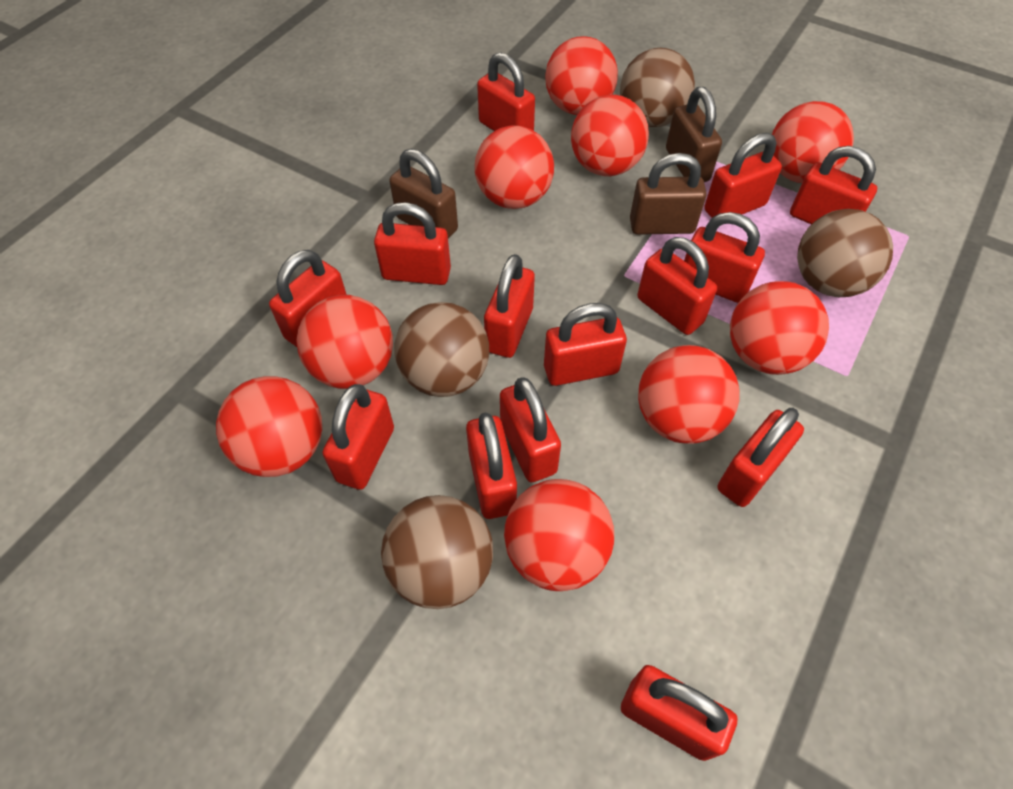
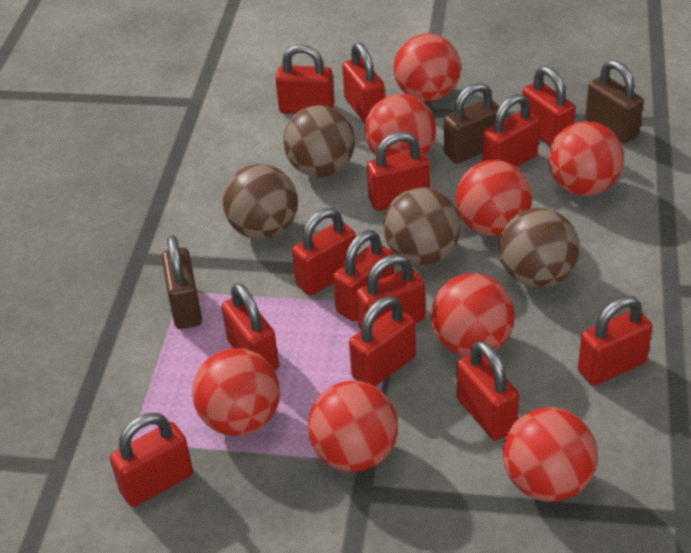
red ball: 9 -> 8
red padlock: 14 -> 13

